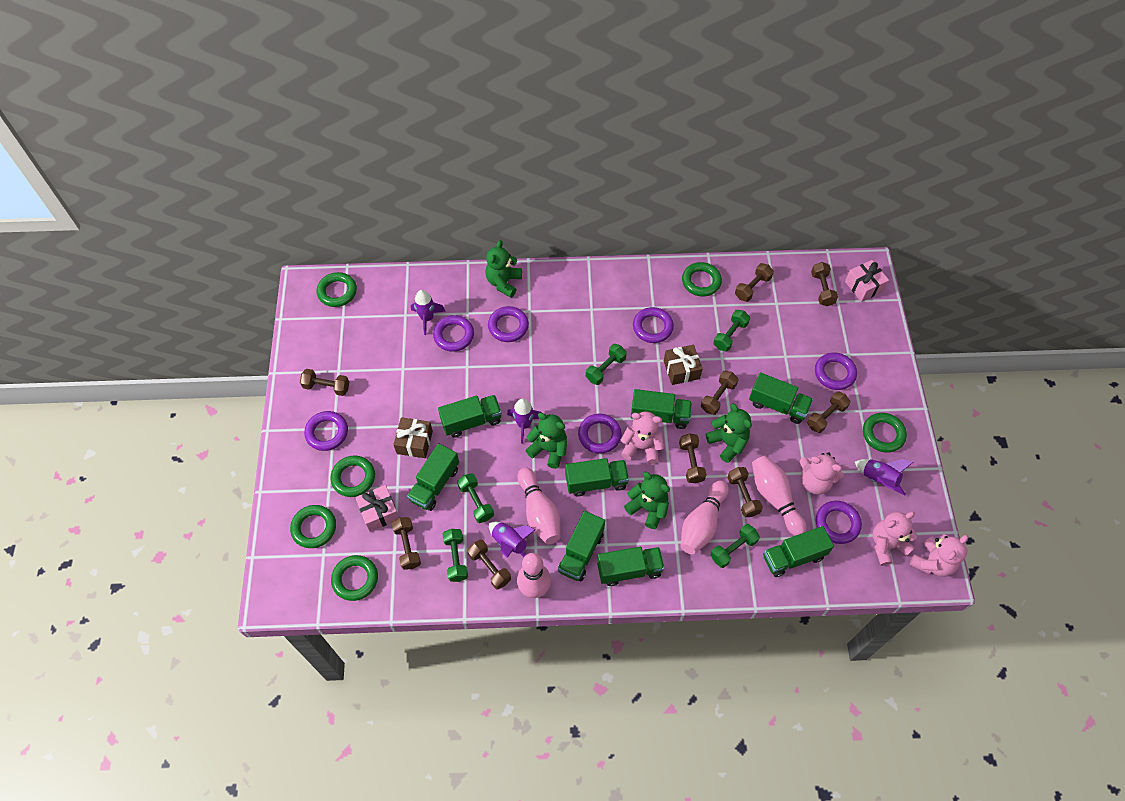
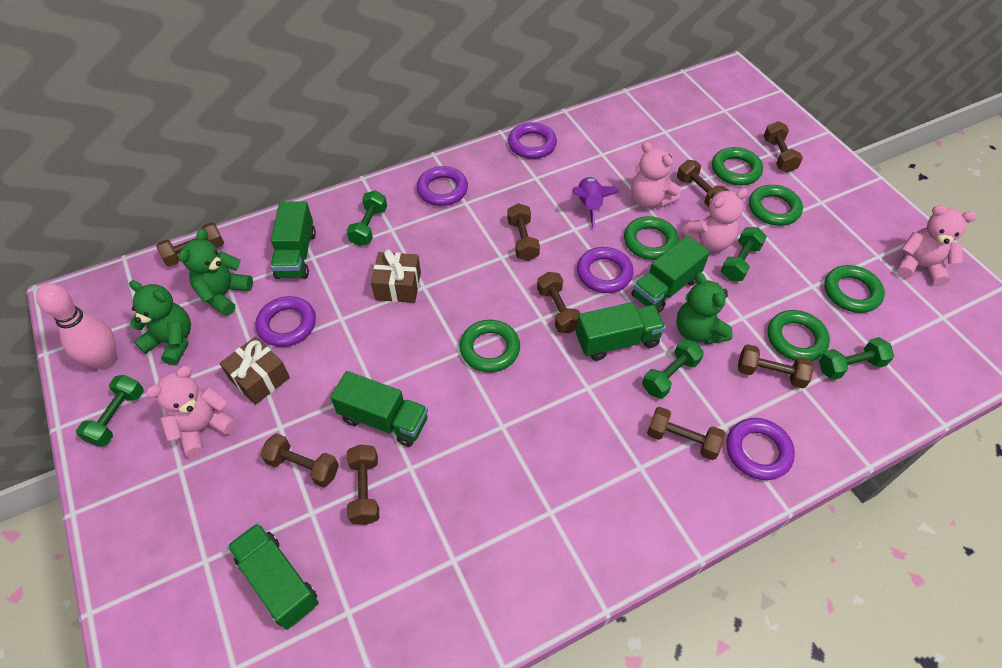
green teddy bear: 4 -> 3
green truck: 8 -> 5
pink bowling pin: 4 -> 1
pink gift: 2 -> 0
purple ring: 7 -> 5
purple rocket: 4 -> 1

